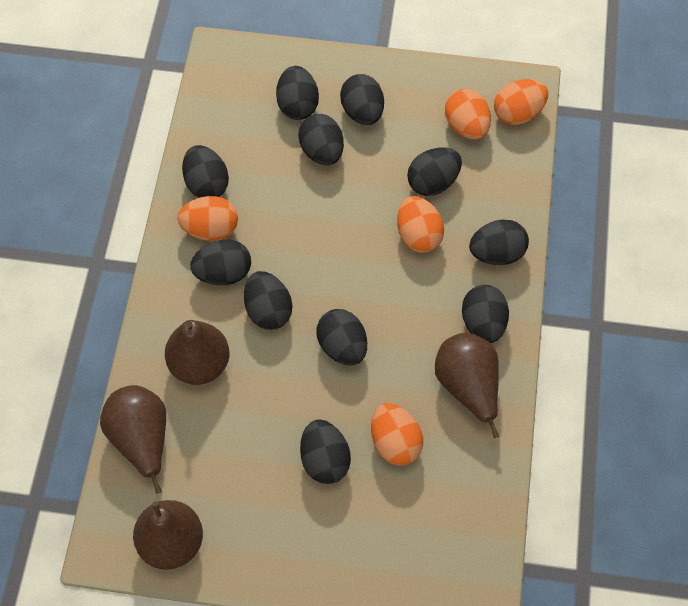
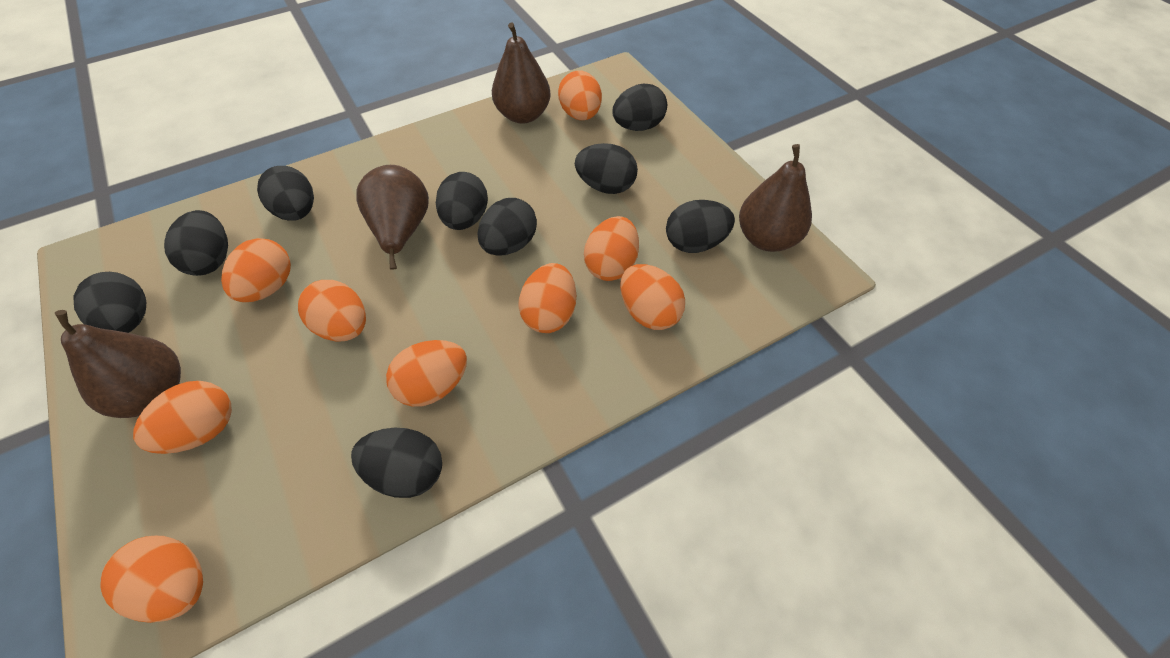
black egg: 11 -> 9
orange egg: 5 -> 9

